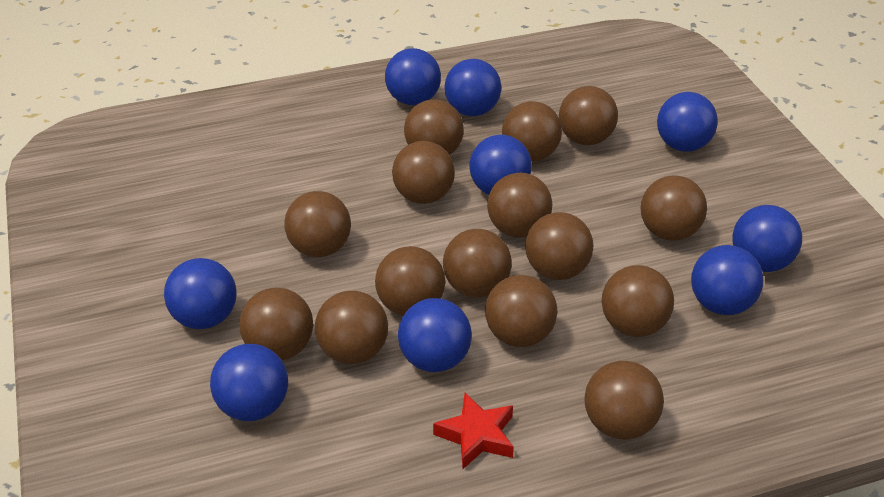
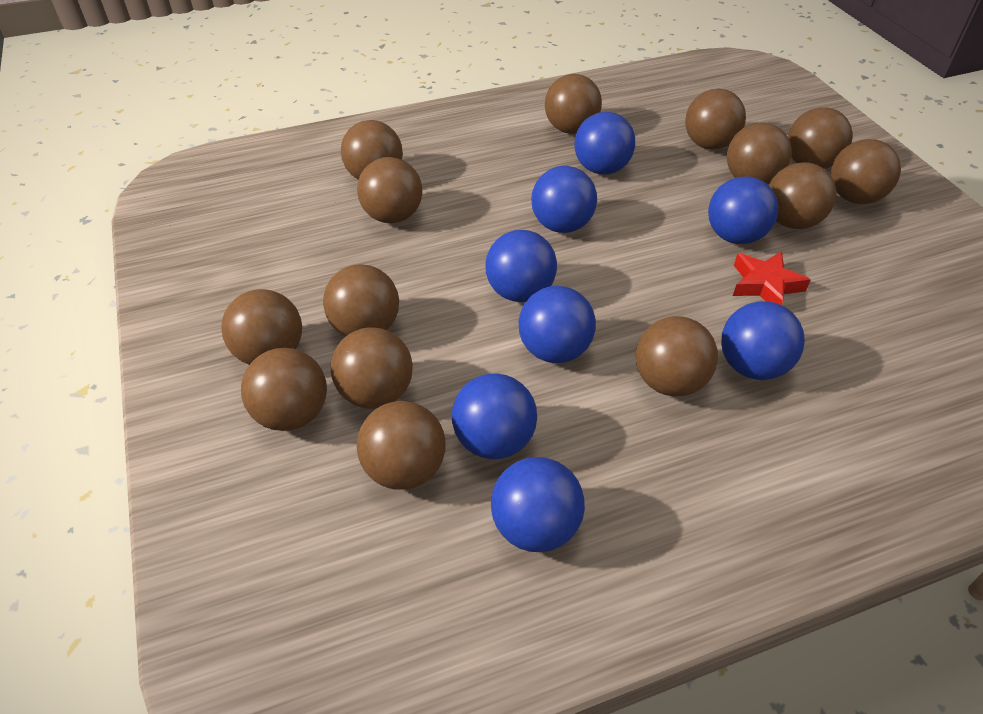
blue ball: 9 -> 8
brown ball: 15 -> 14

